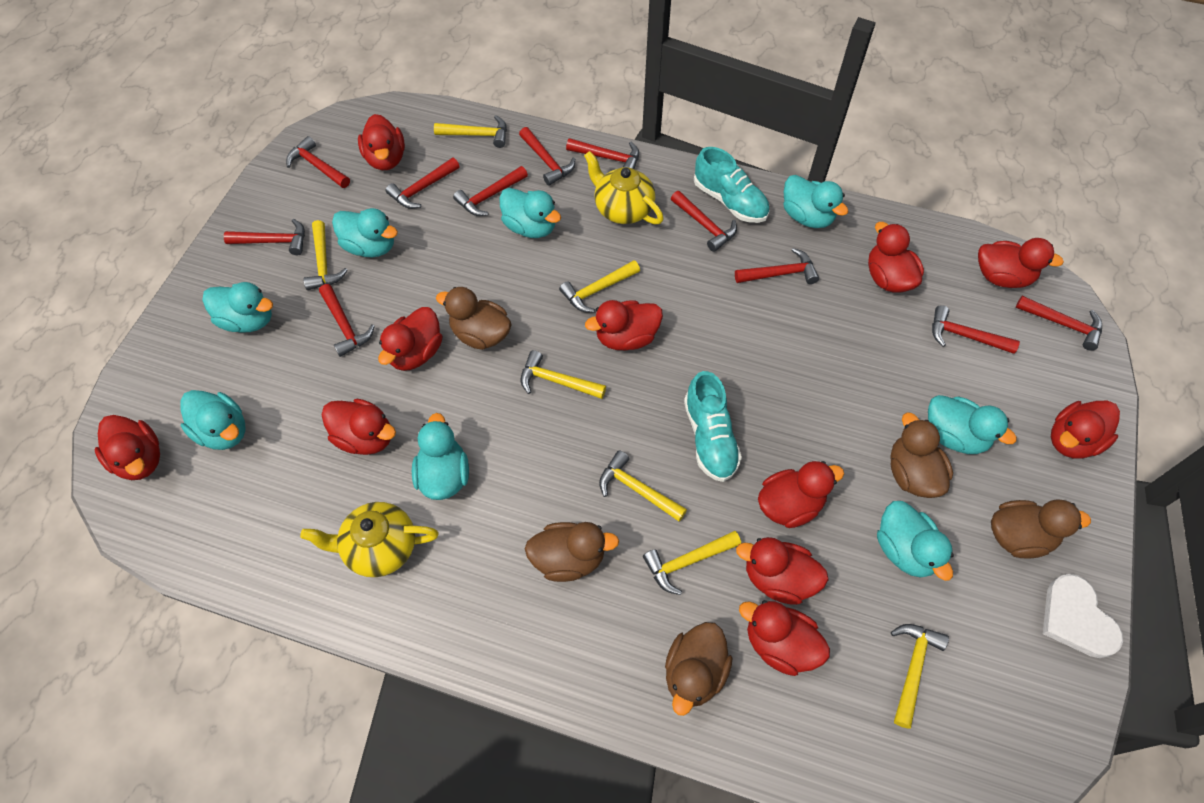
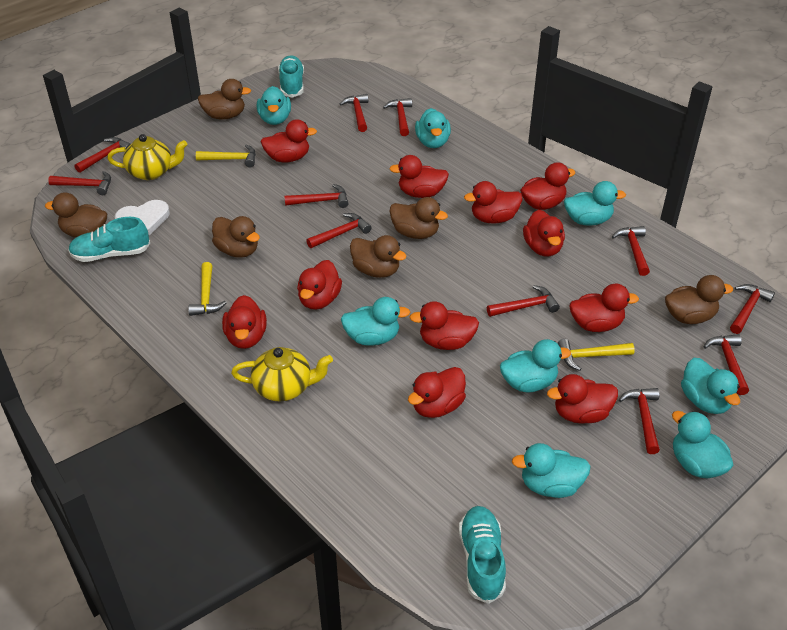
brown duck: 5 -> 6
turquoise shoe: 2 -> 3
yellow hammer: 7 -> 3

